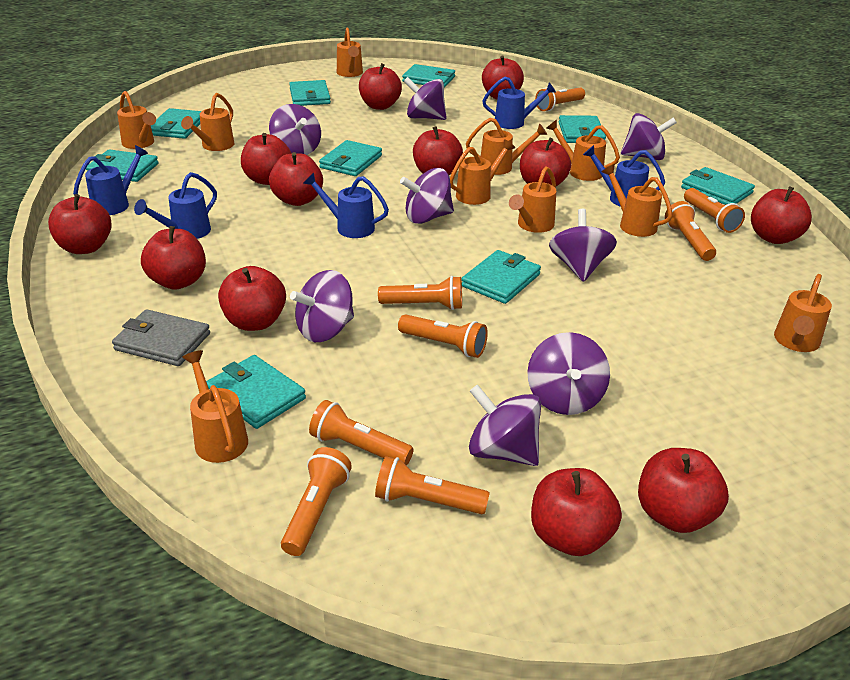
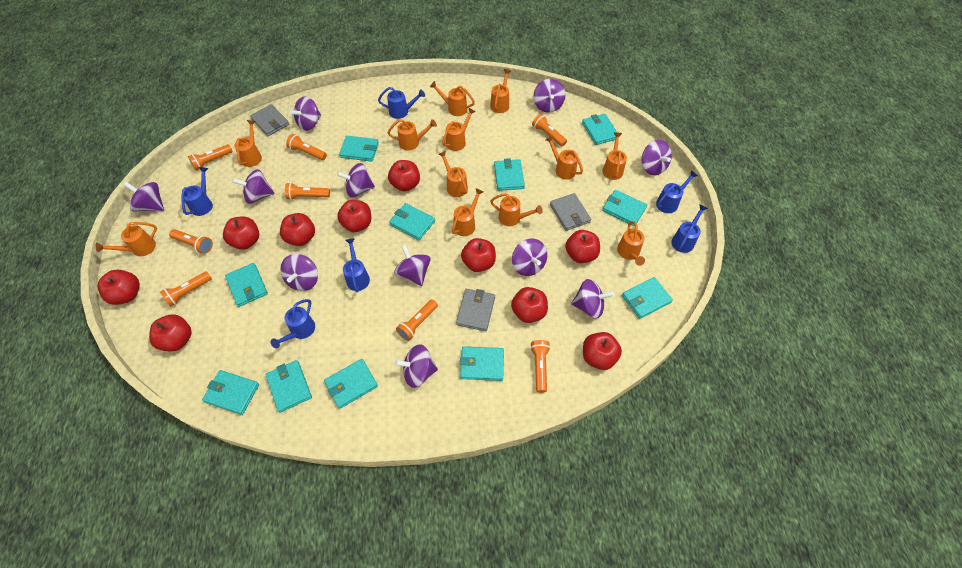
blue watering can: 5 -> 6
grey wallet: 1 -> 3
orange watering can: 10 -> 12
purple spinning top: 8 -> 11
red apple: 12 -> 10
turquoise wallet: 9 -> 11

